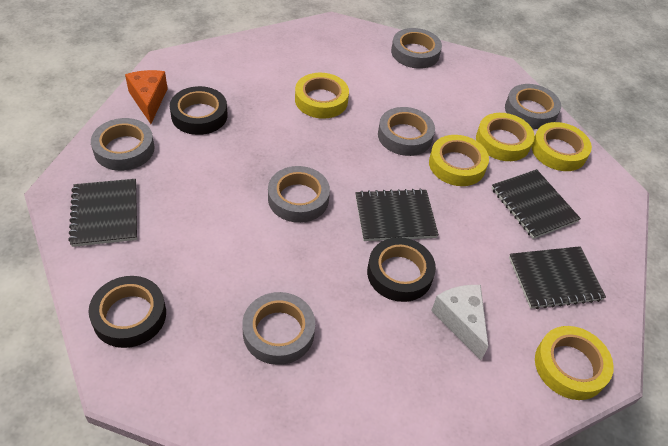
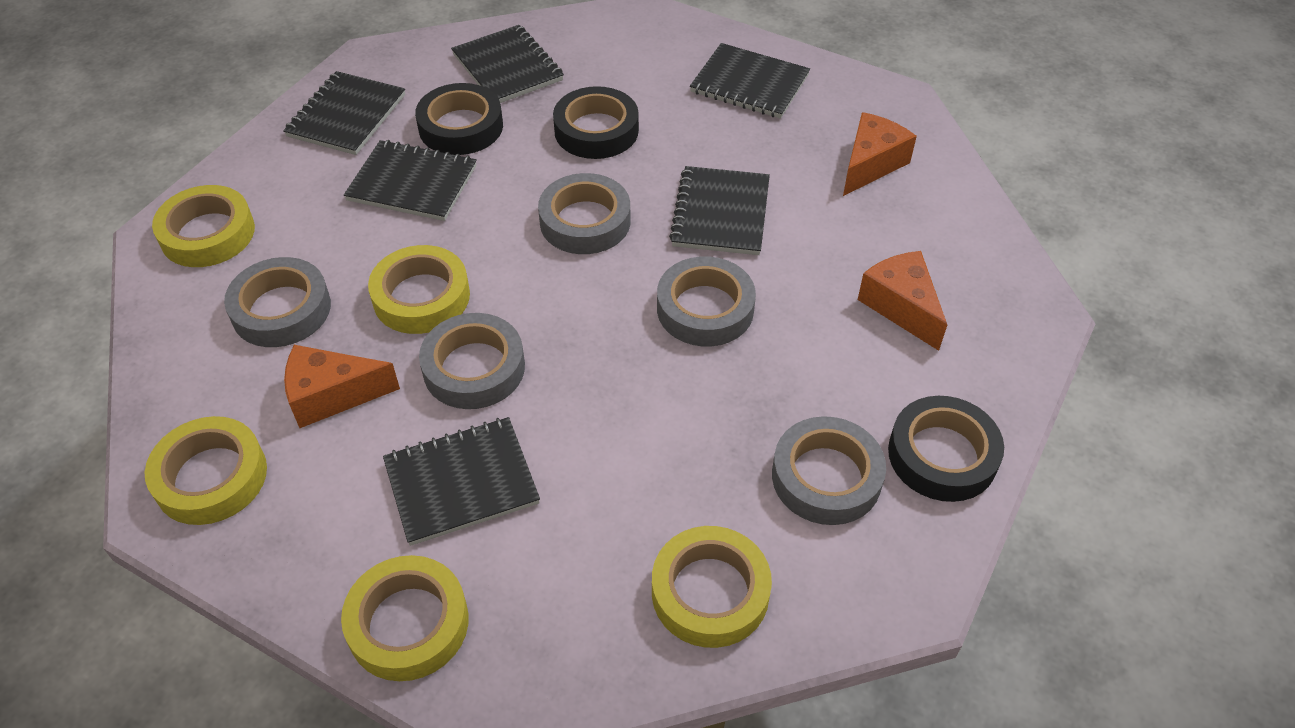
black notebook: 4 -> 6
grey tape: 6 -> 5
orange cheese: 1 -> 3
white cheese: 1 -> 0

